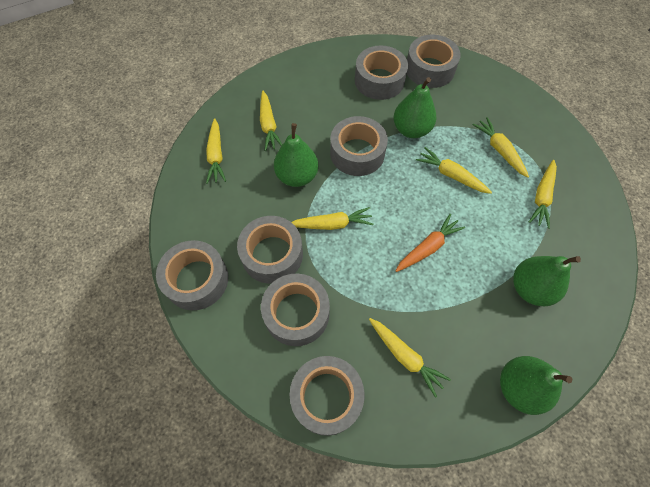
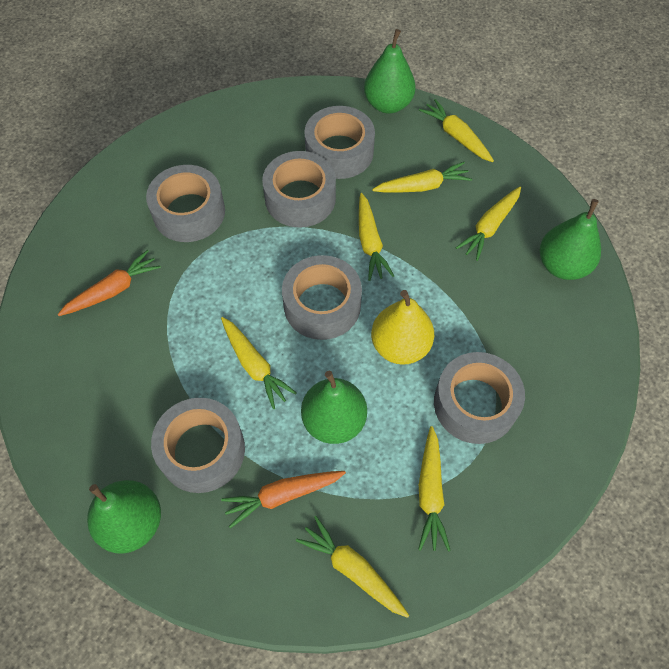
grey tape: 7 -> 6
orange carrot: 1 -> 2
yellow pear: 0 -> 1

